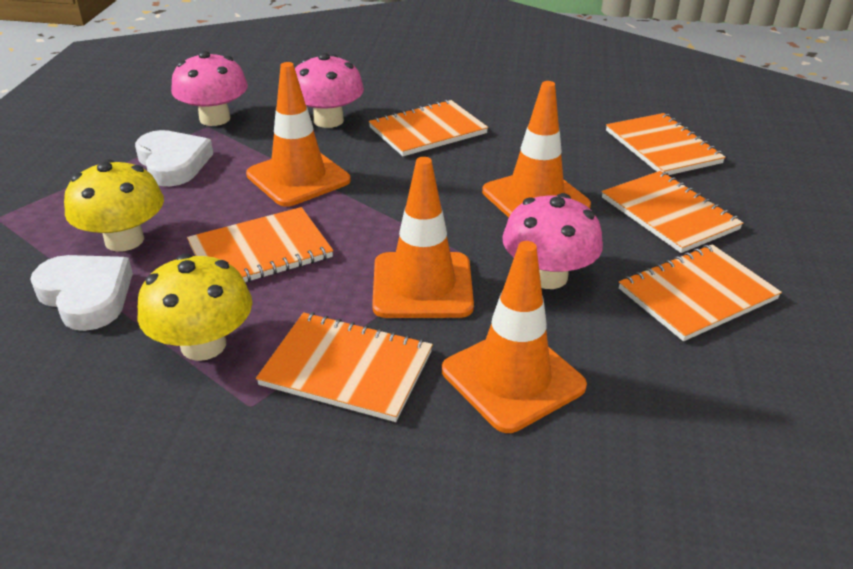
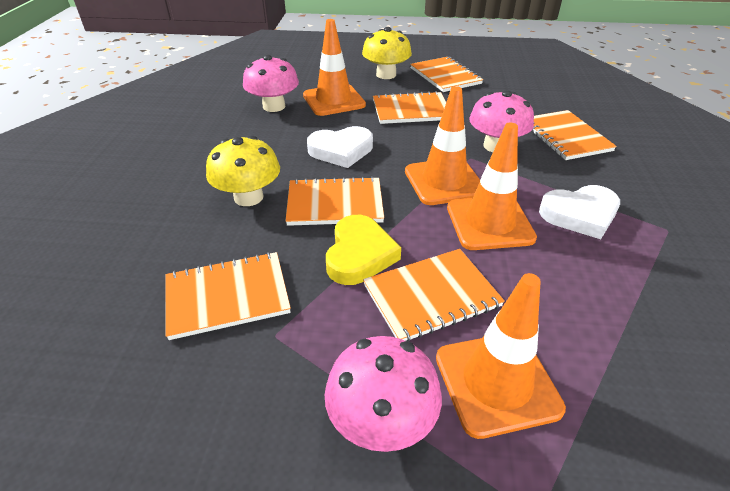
yellow heart: 0 -> 1

